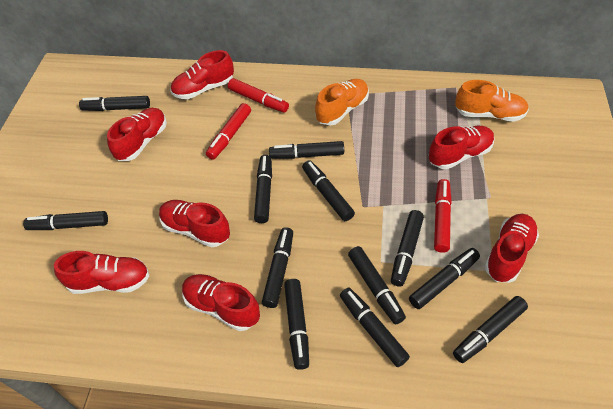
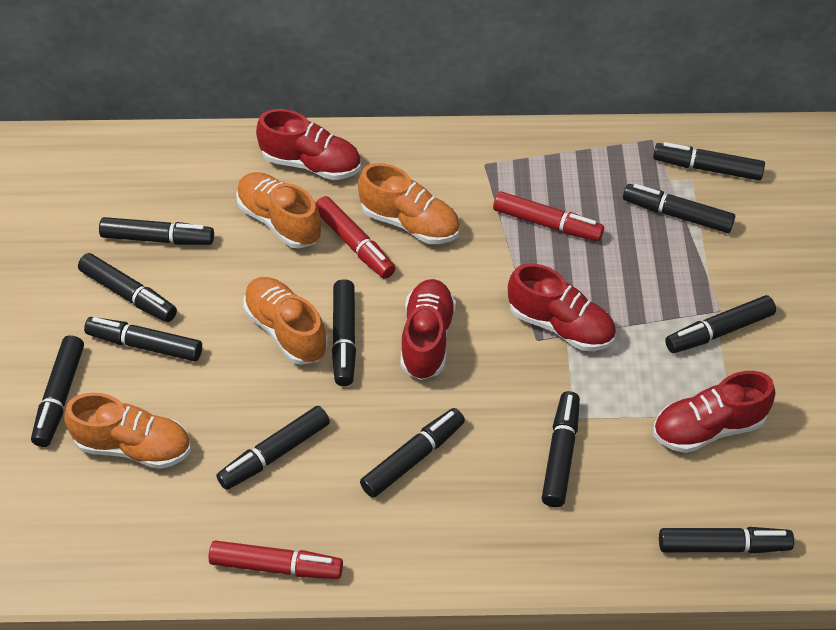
orange shoe: 2 -> 4
red shoe: 7 -> 4

